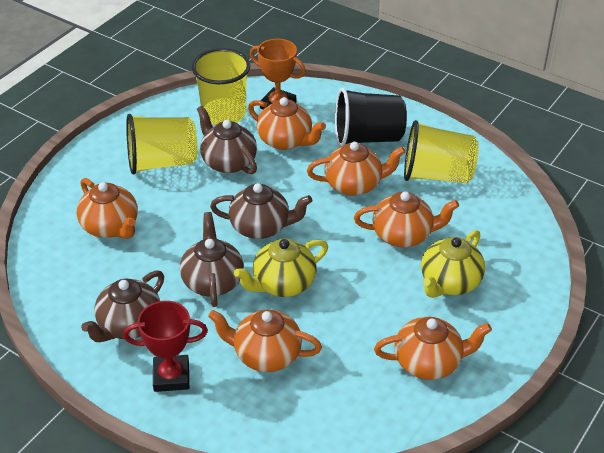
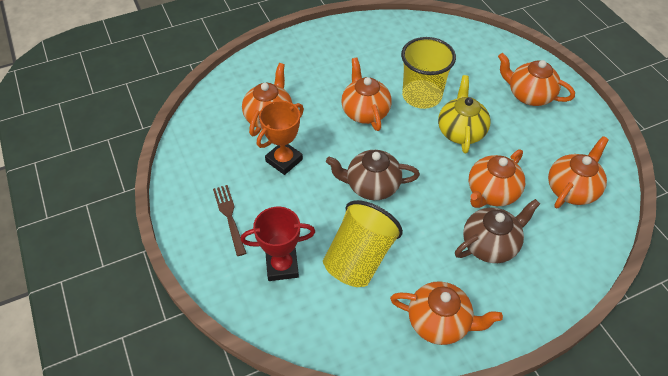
black cup: 1 -> 0
brown fork: 0 -> 1
brown teapot: 4 -> 2
yellow cup: 3 -> 2
yellow teapot: 2 -> 1

